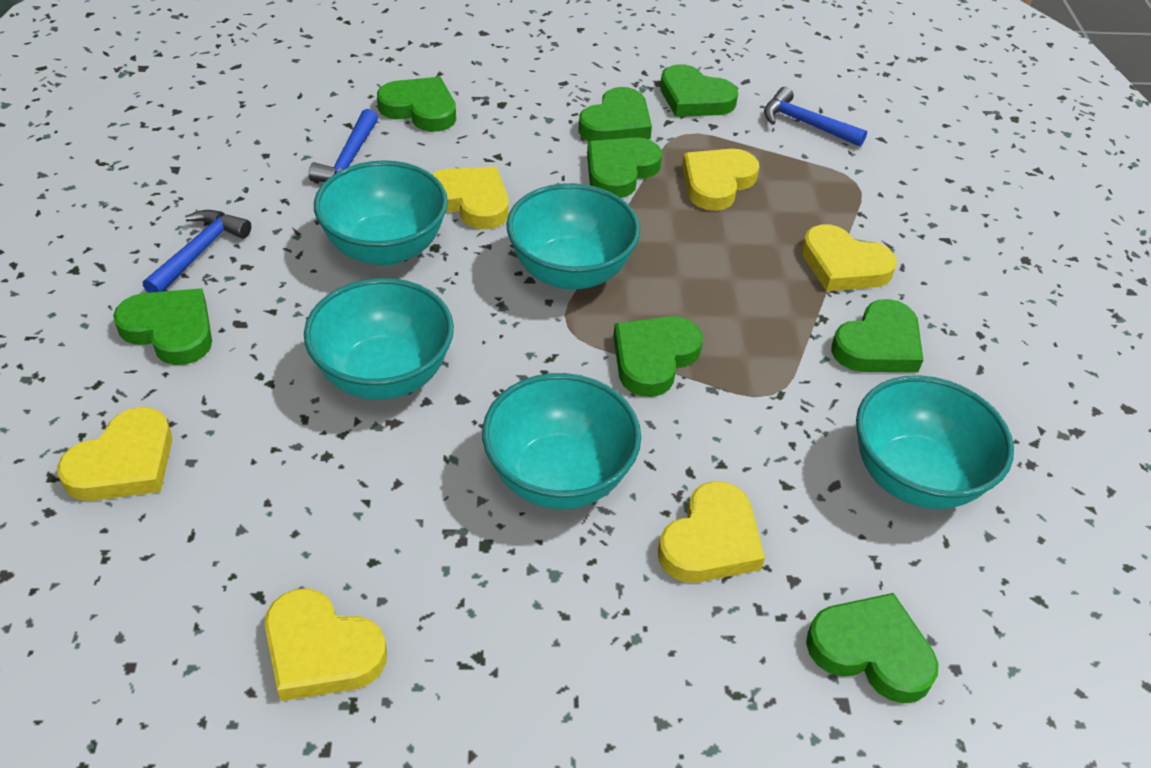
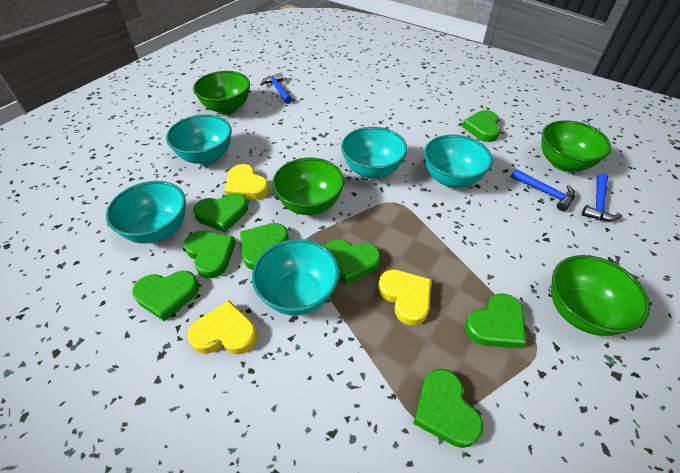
green bowl: 0 -> 4
yellow heart: 6 -> 3

